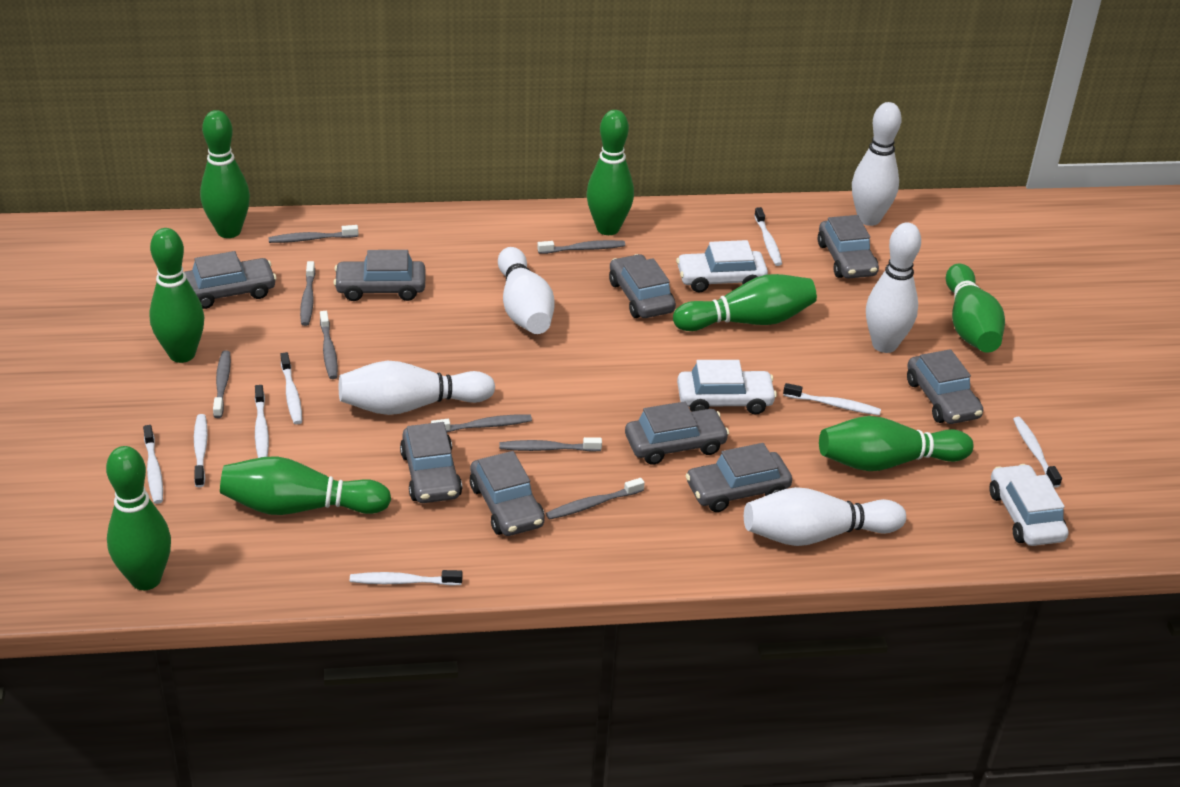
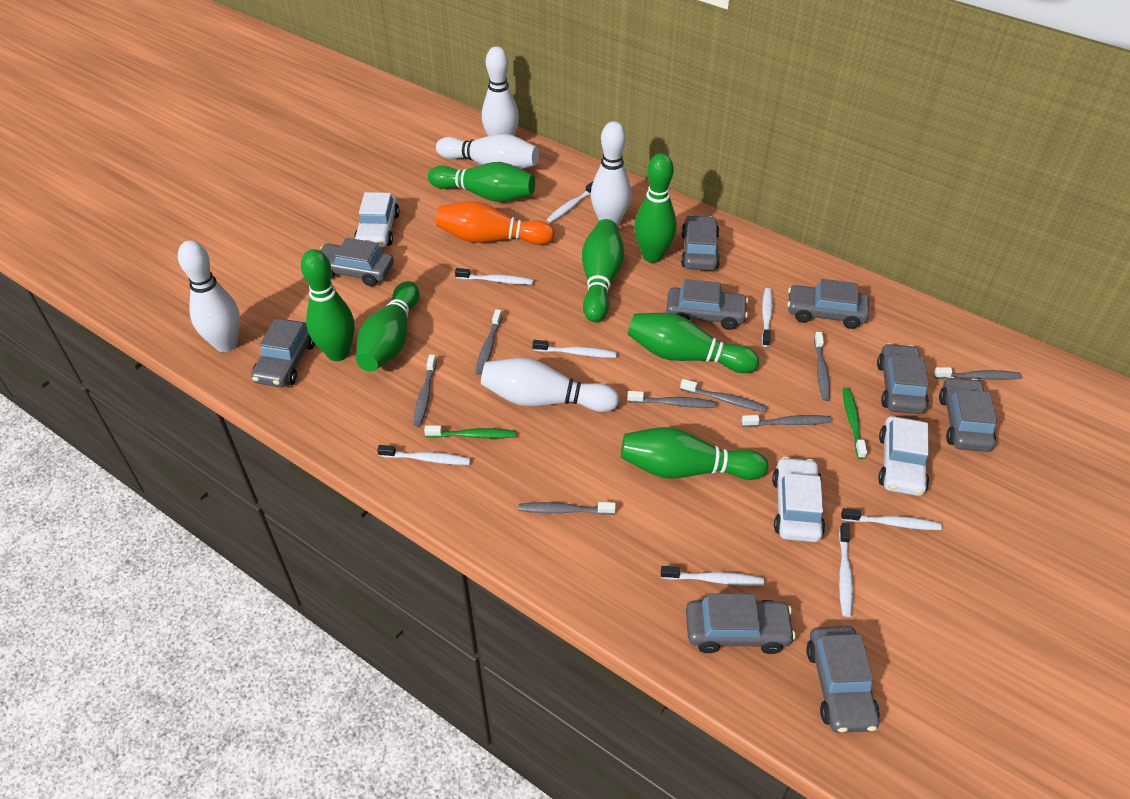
green bowling pin: 8 -> 7
green toothbrush: 0 -> 2
orange bowling pin: 0 -> 1

